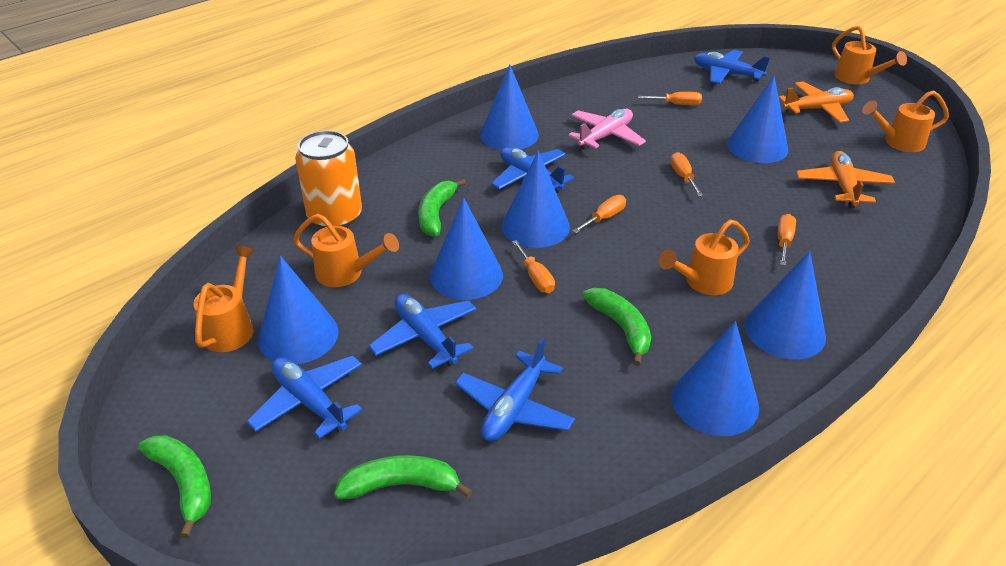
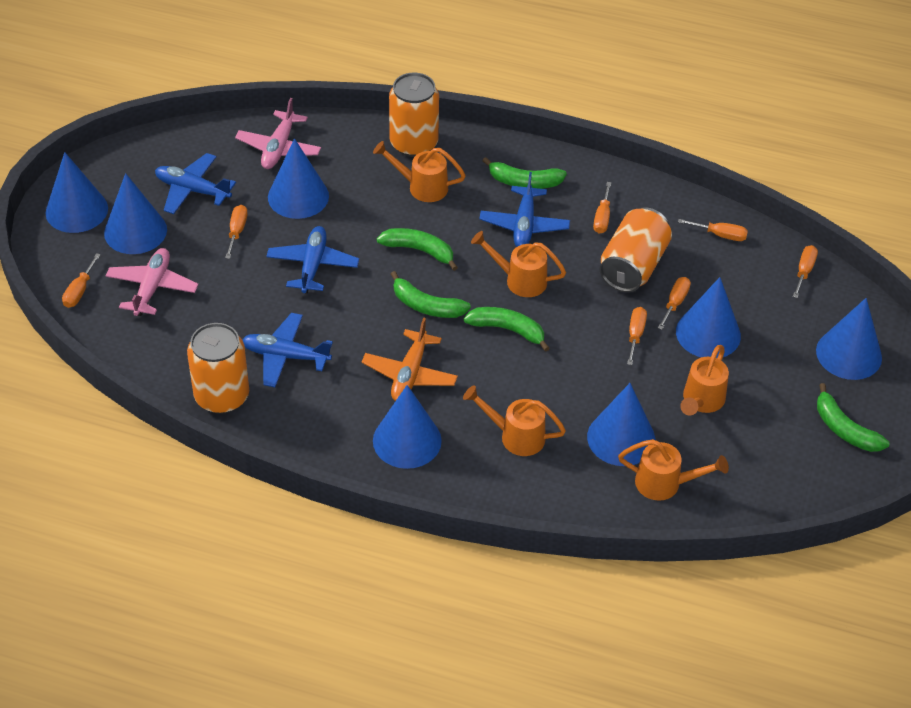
blue plane: 5 -> 4
green banana: 4 -> 5
orange can: 1 -> 3
orange plane: 2 -> 1
orange screwdriver: 5 -> 7
pink plane: 1 -> 2

